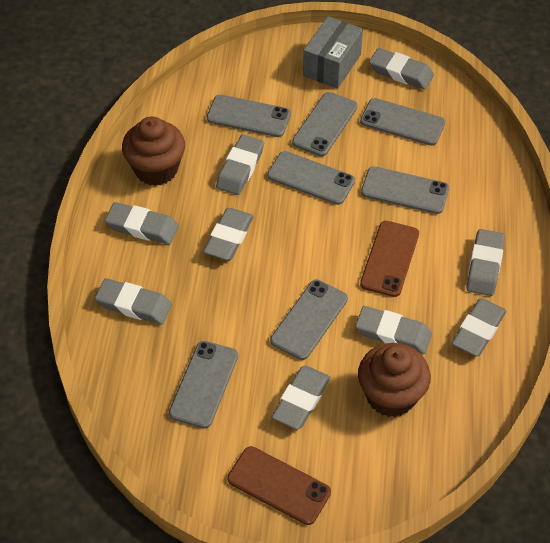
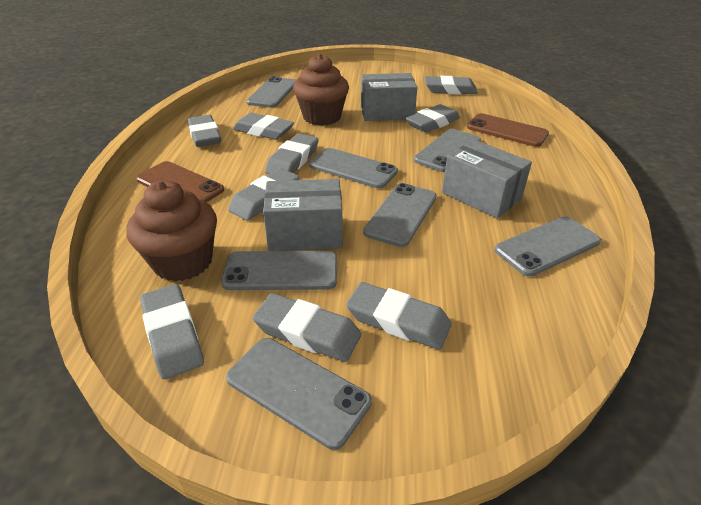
grey box: 1 -> 3

